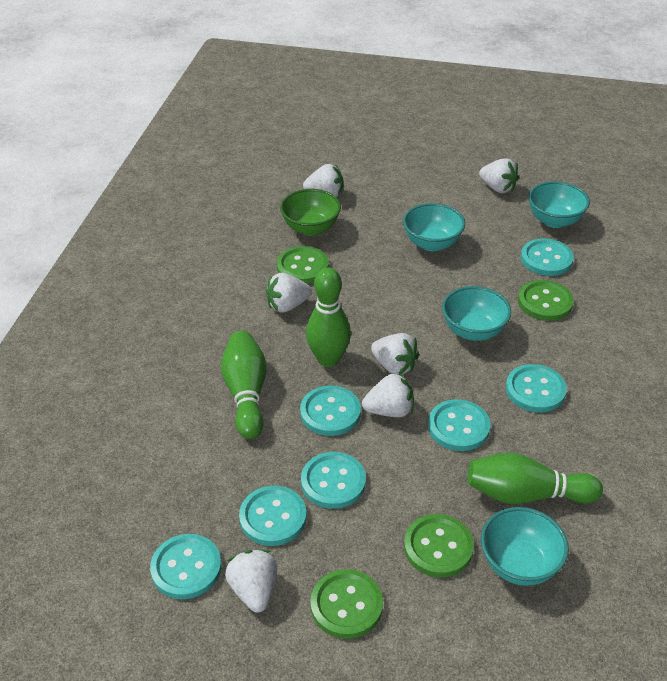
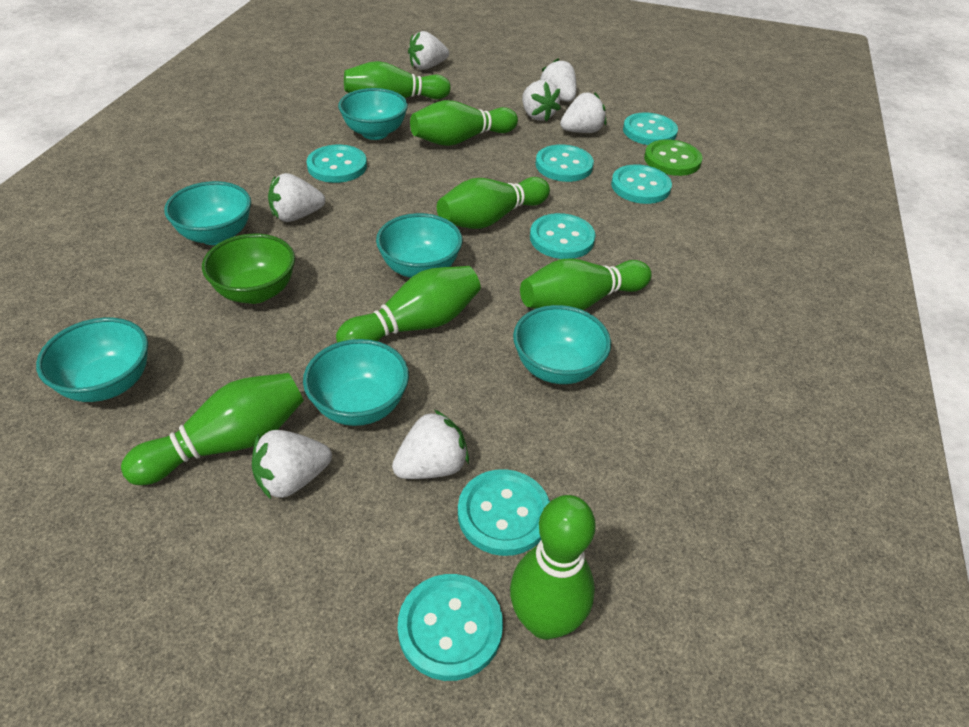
green bowling pin: 3 -> 7
green button: 4 -> 1
turquoise bowl: 4 -> 6
white strawberry: 6 -> 7

